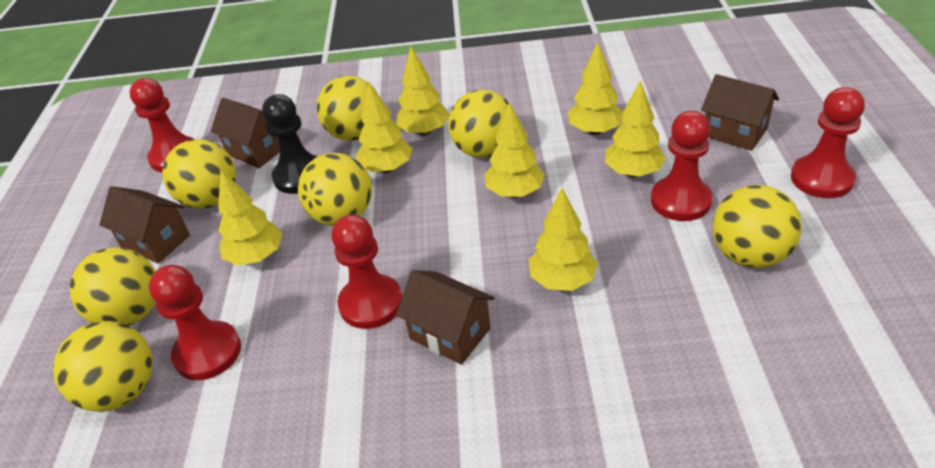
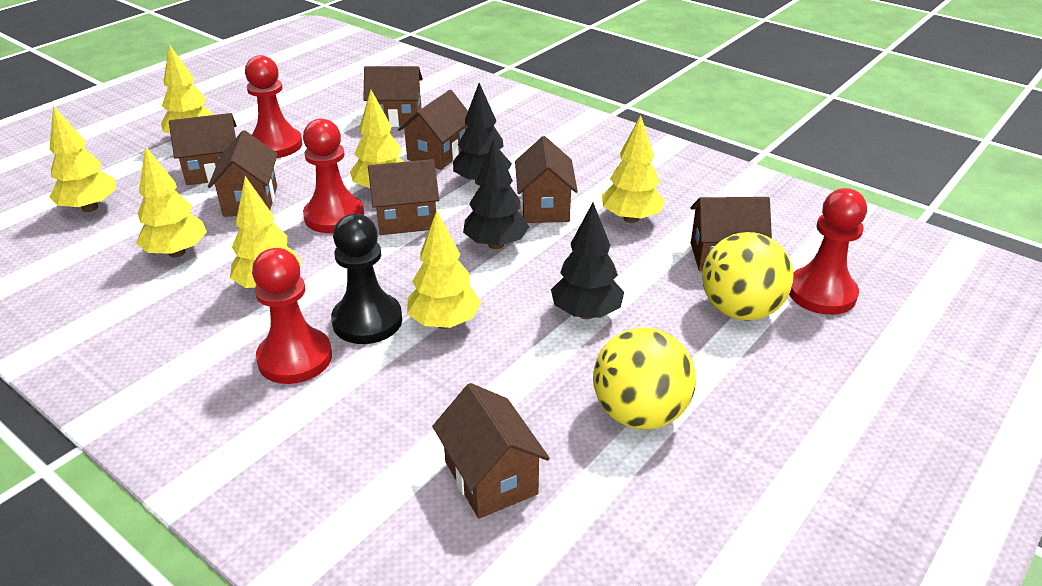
black tree: 0 -> 3
brown house: 4 -> 8
red pawn: 5 -> 4
yellow ball: 7 -> 2

